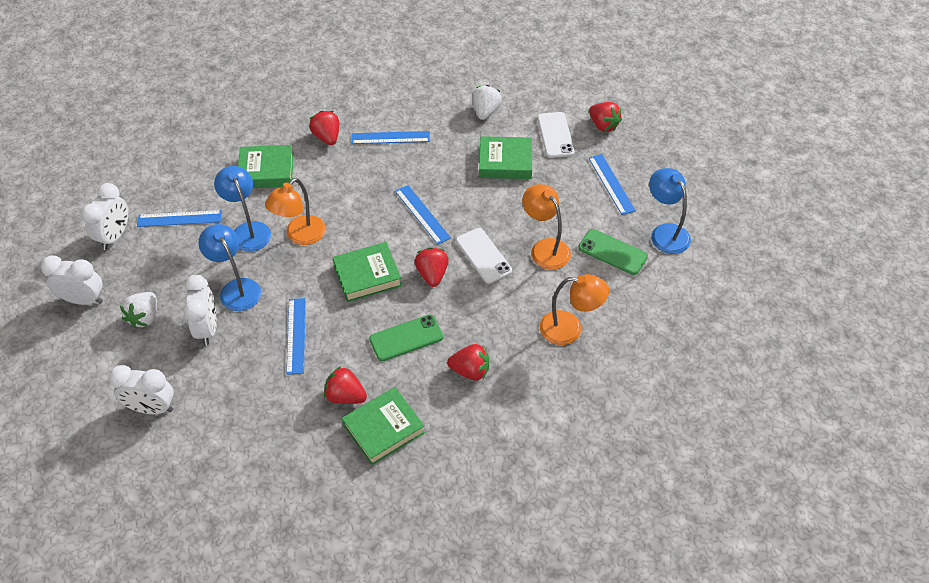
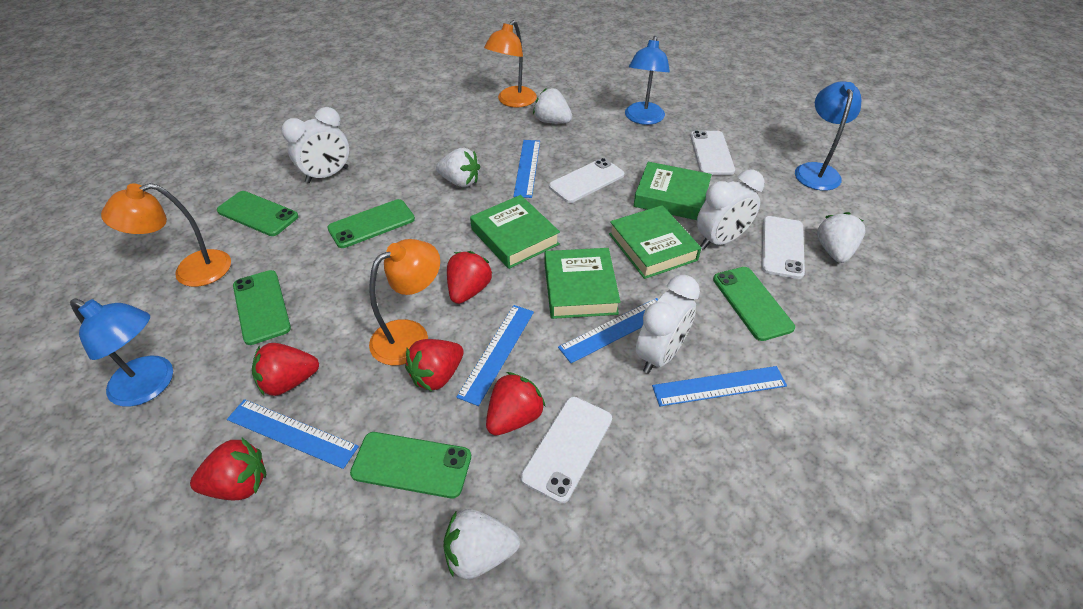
green phone: 2 -> 5
white clock: 4 -> 3
white phone: 2 -> 4
white strawberry: 2 -> 4

